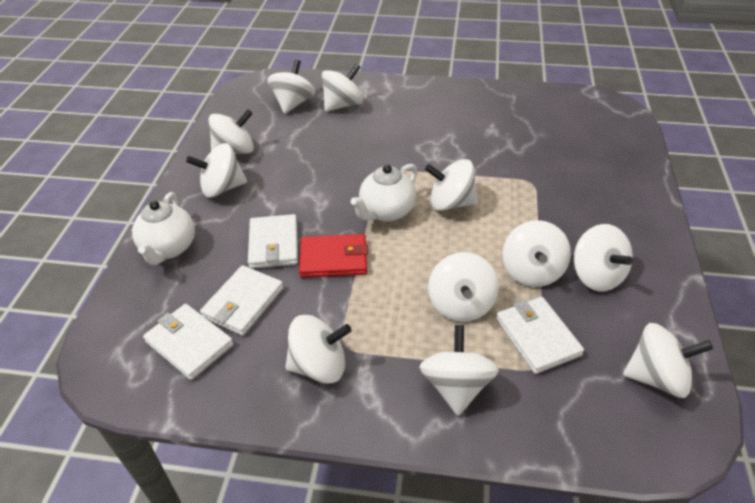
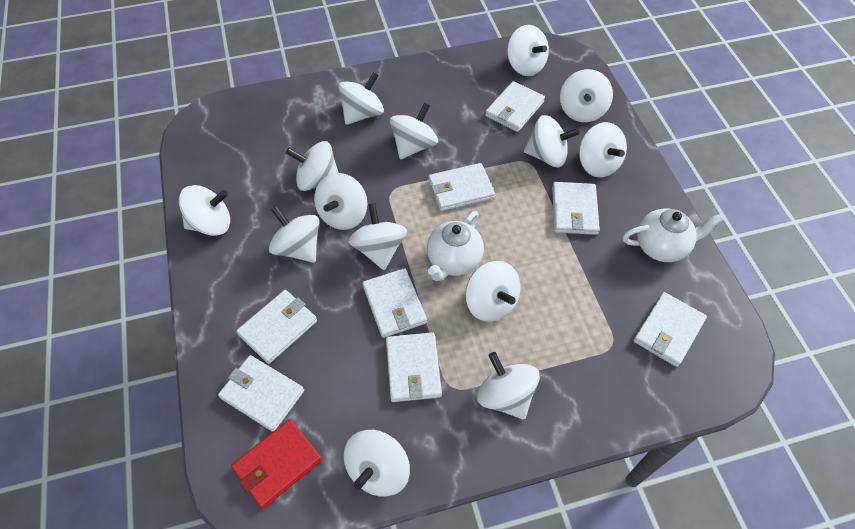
white spinning top: 11 -> 14
white wallet: 4 -> 8

